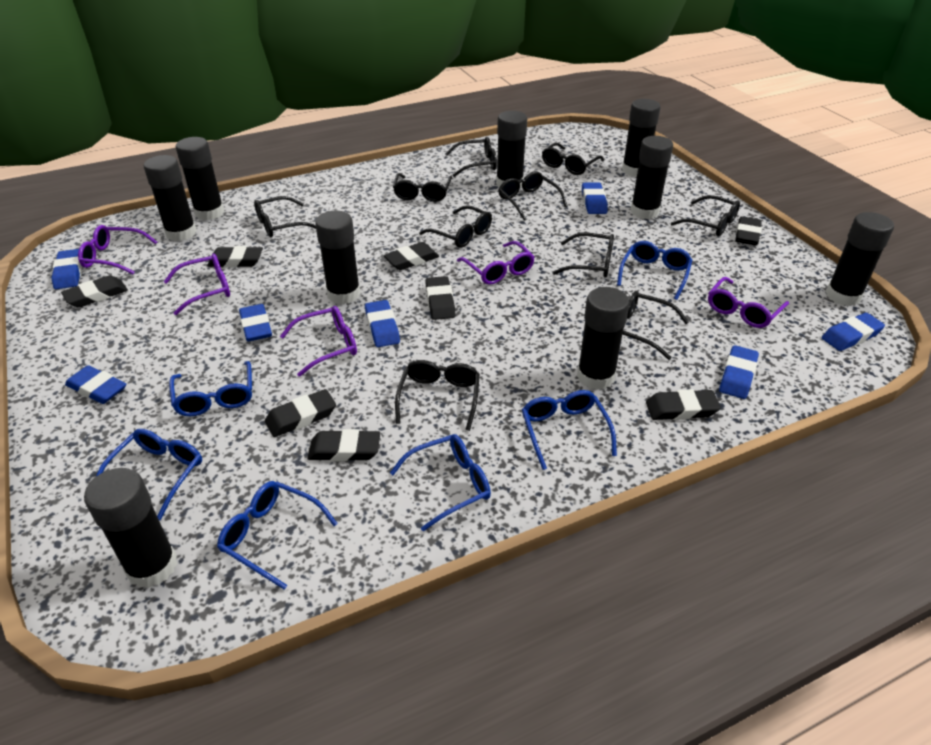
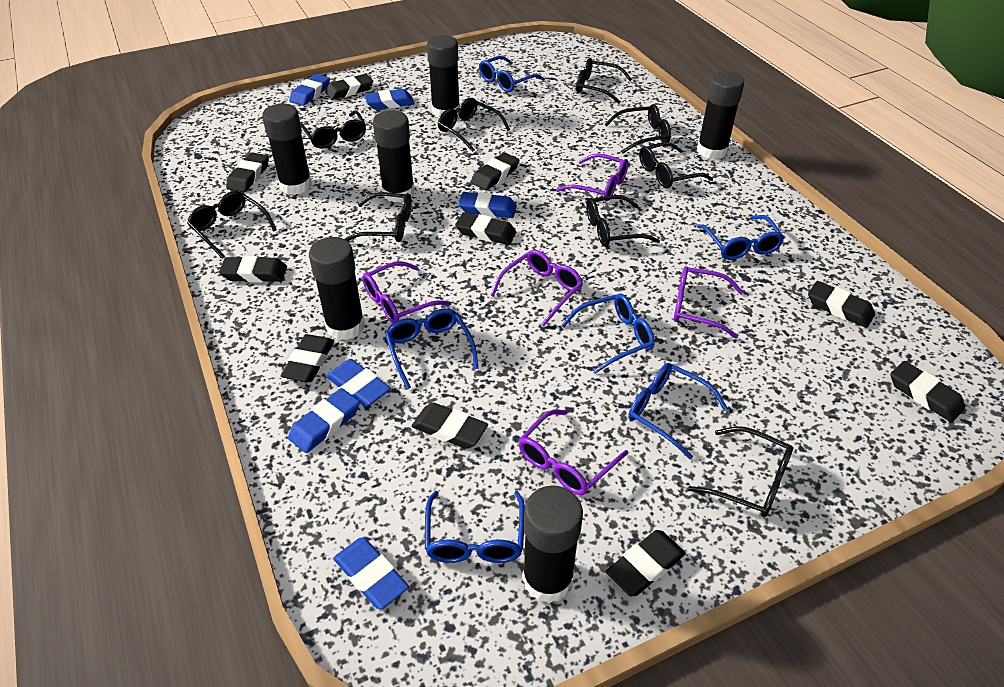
black eraser: 8 -> 10
black glasses: 10 -> 9
black glue stick: 9 -> 6
blue eraser: 7 -> 6

